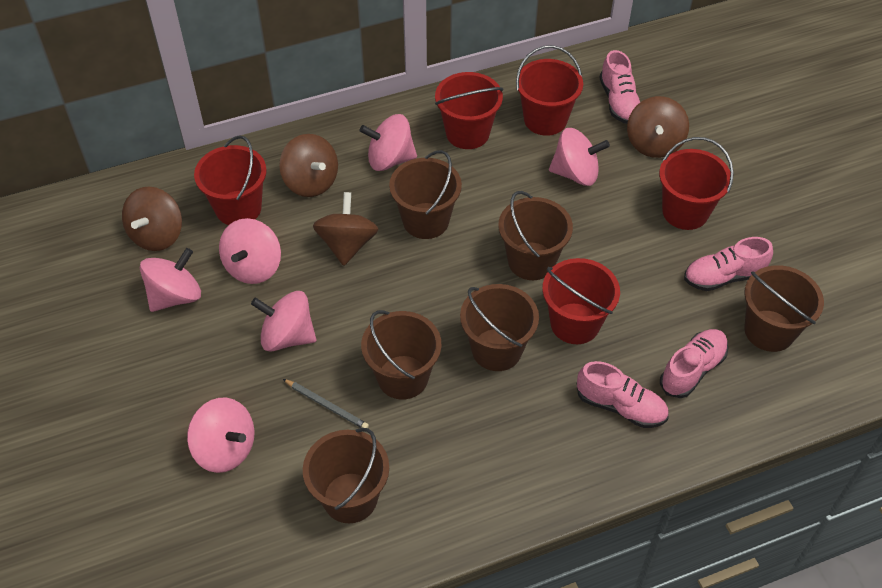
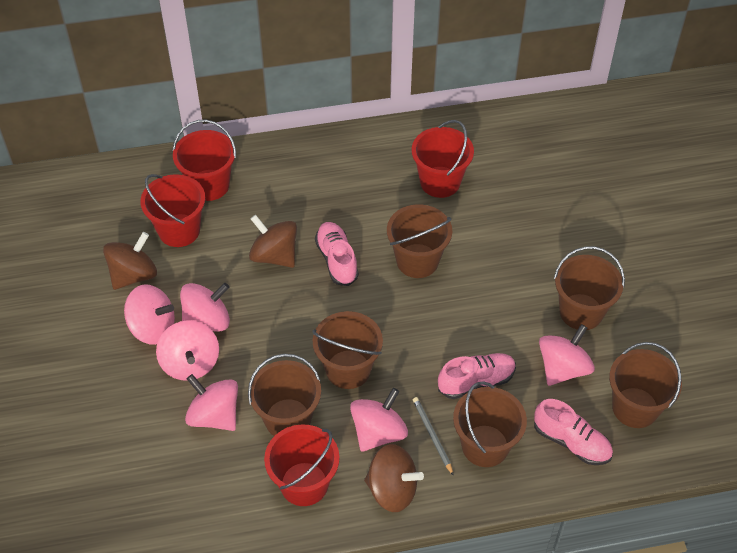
brown spinning top: 4 -> 3
pink shoe: 4 -> 3
red bucket: 5 -> 4

